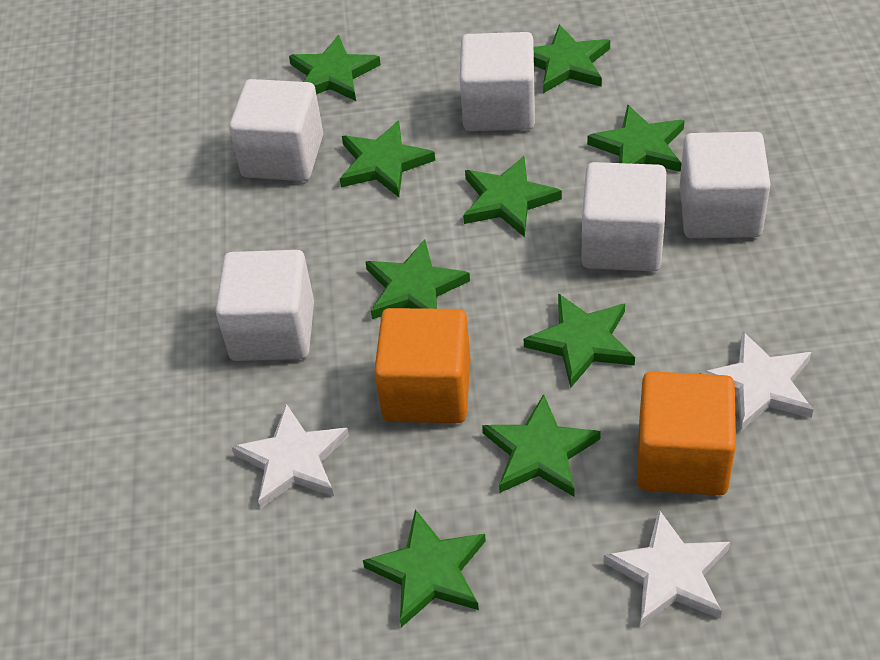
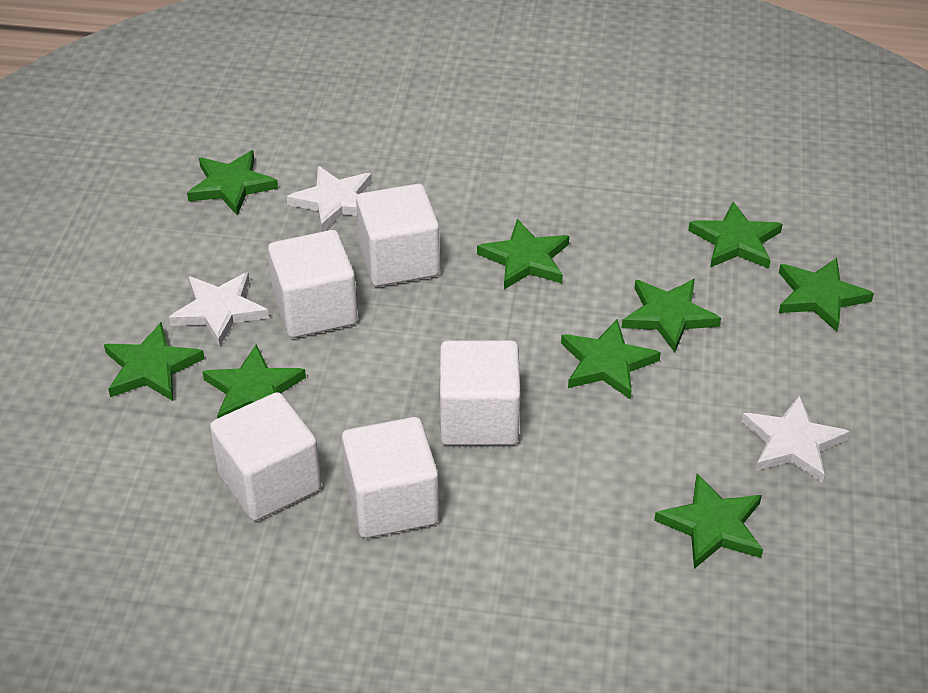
orange cube: 2 -> 0

